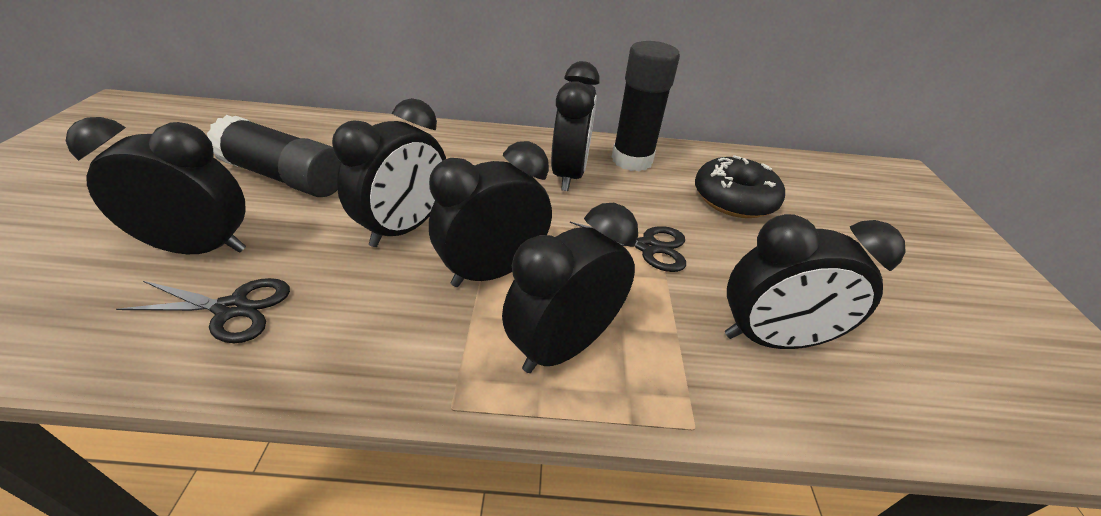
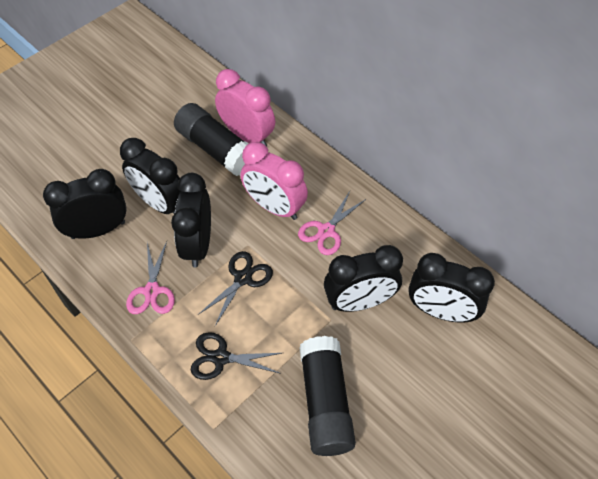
black clock: 6 -> 5
black donut: 1 -> 0
pink clock: 0 -> 2
pink scissors: 0 -> 2

